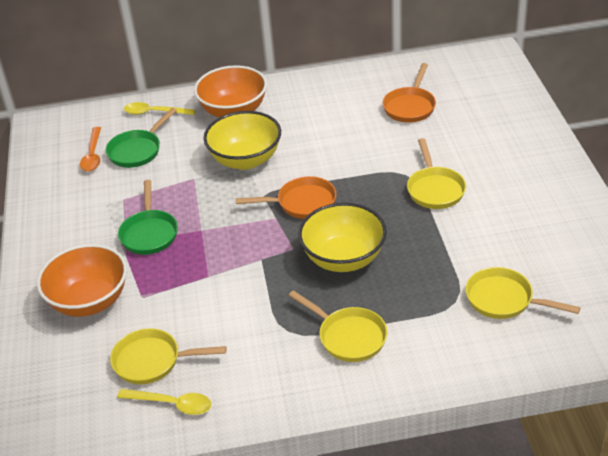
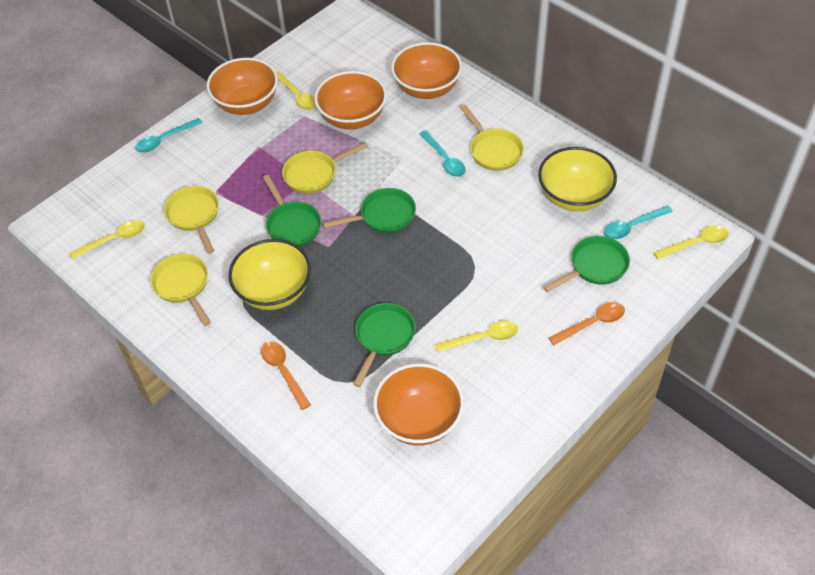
green pan: 2 -> 4
orange bowl: 2 -> 4
orange pan: 2 -> 0
orange spoon: 1 -> 2
turquoise spoon: 0 -> 3
yellow spoon: 2 -> 4

